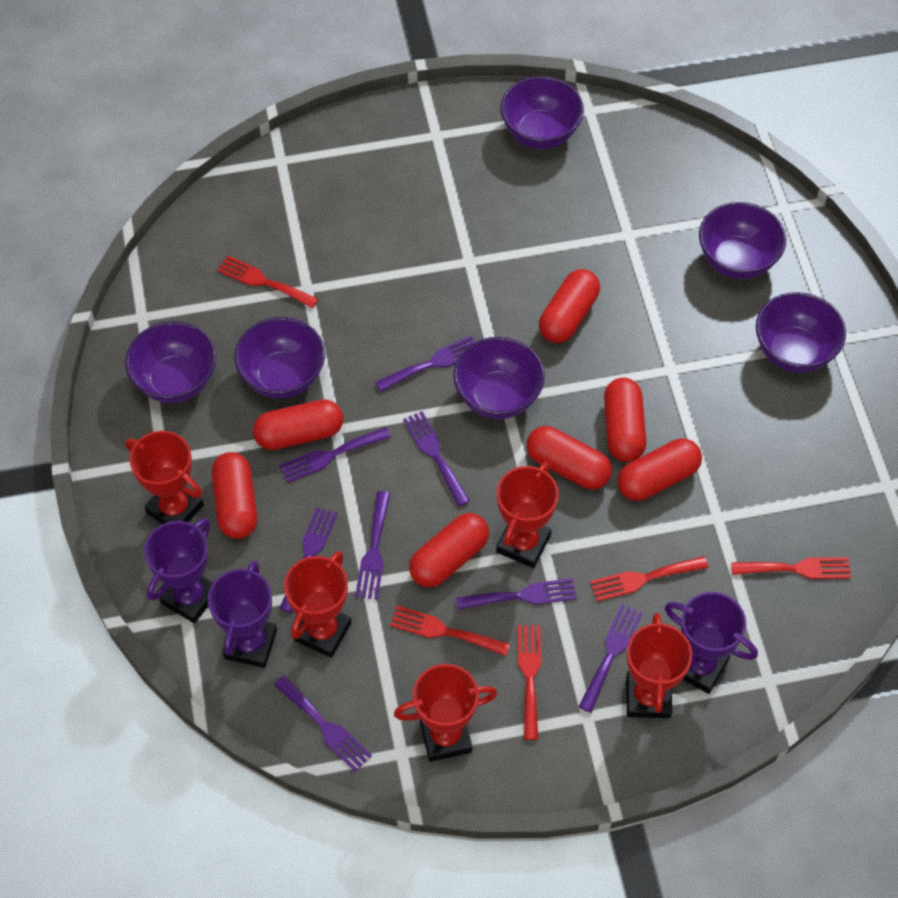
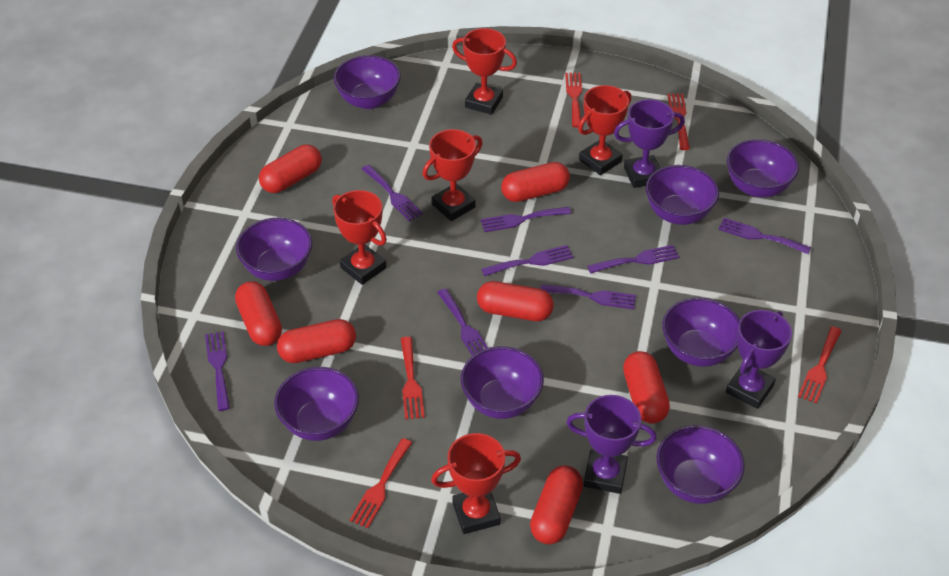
purple bowl: 6 -> 8

